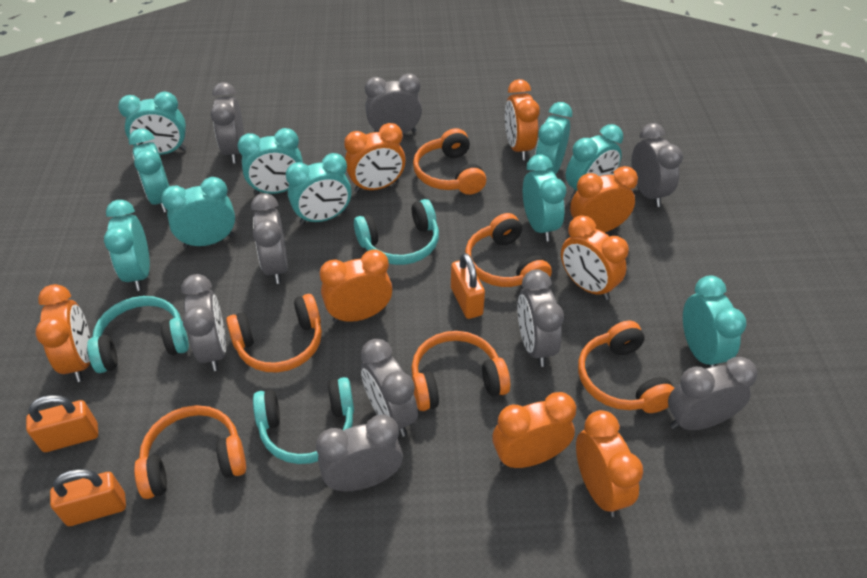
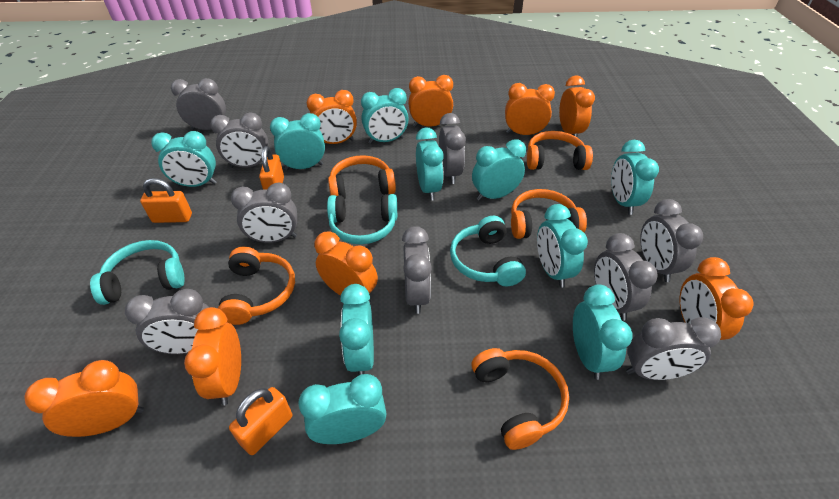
orange headphones: 6 -> 5

